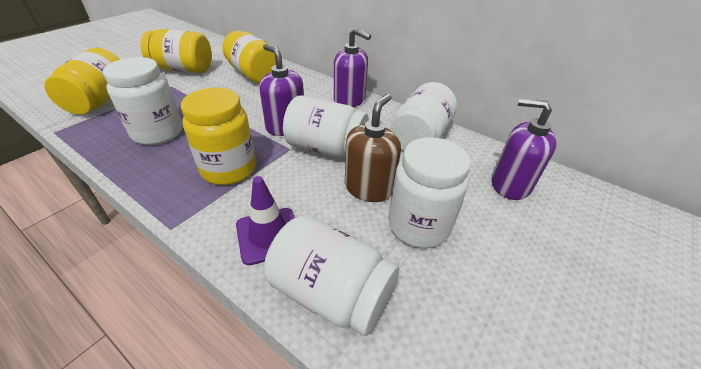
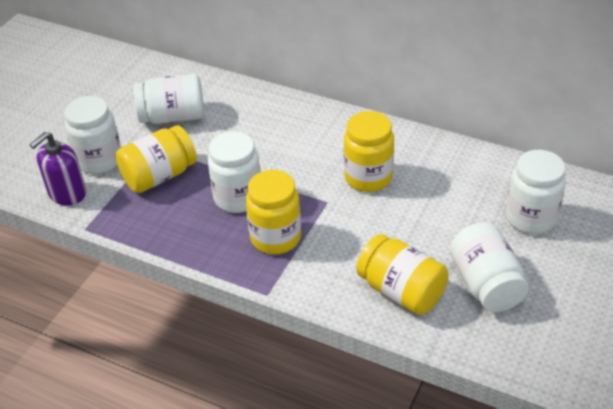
brown soap dispenser: 1 -> 0
purple soap dispenser: 3 -> 1
purple traffic cone: 1 -> 0

